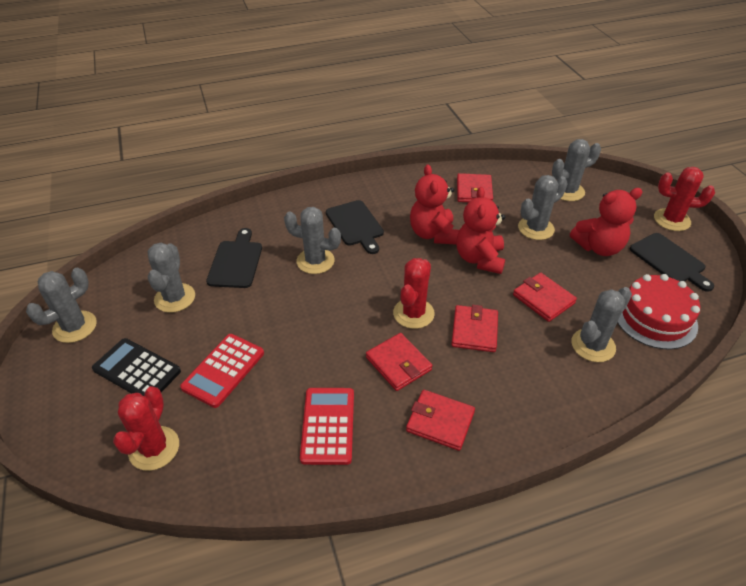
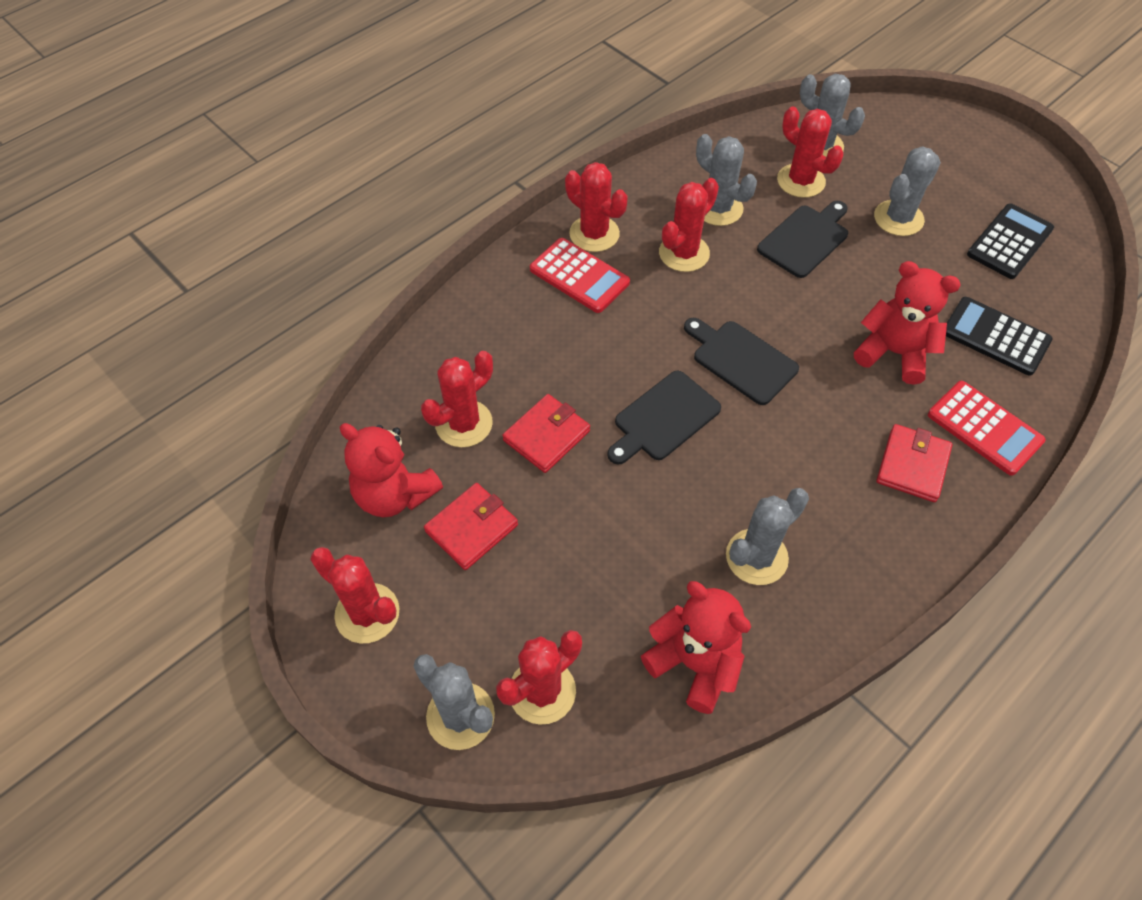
black calculator: 1 -> 2
grey cactus: 6 -> 5
red cactus: 3 -> 6
red cake: 1 -> 0
red wallet: 5 -> 3

